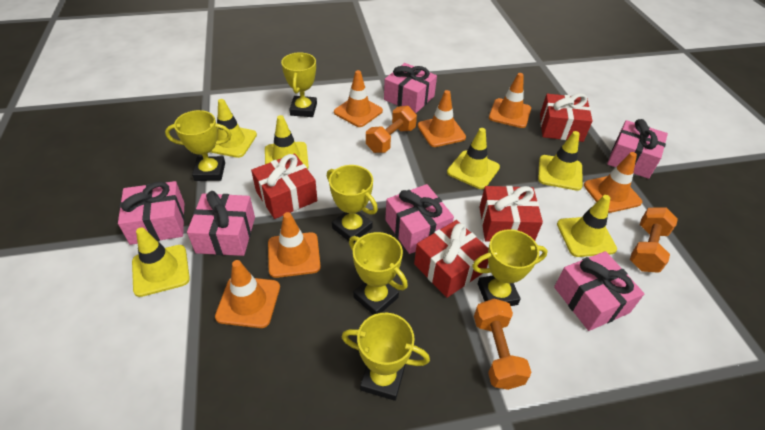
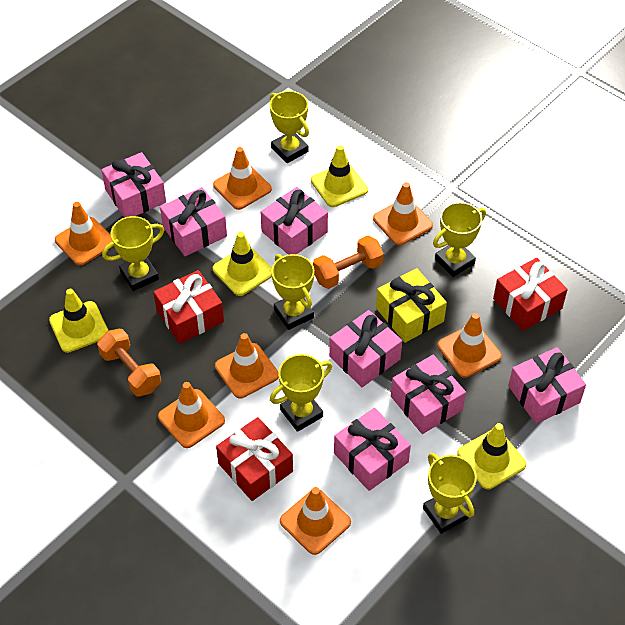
orange dumbbell: 3 -> 2
orange traffic cone: 6 -> 7
pink gift: 6 -> 7
red gift: 4 -> 3
yellow gift: 0 -> 1
yellow traffic cone: 6 -> 4

